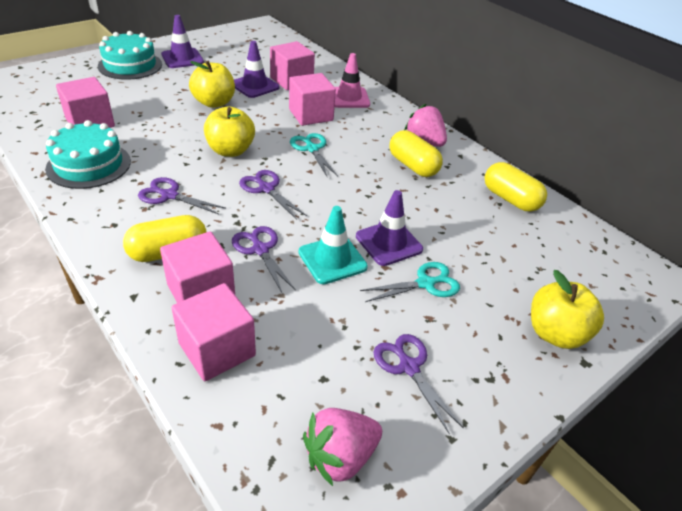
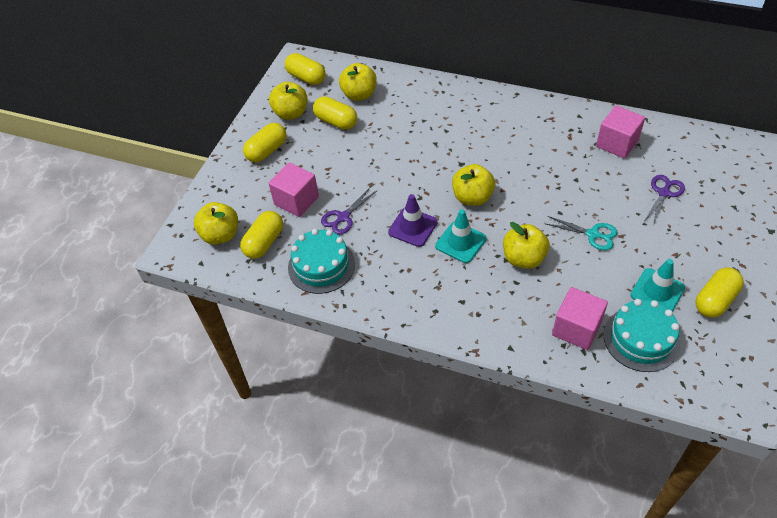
pink cube: 5 -> 3
pink strawberry: 2 -> 0
pink traffic cone: 1 -> 0
purple scissors: 4 -> 2
purple traffic cone: 3 -> 1
turquoise scissors: 2 -> 1
turquoise traffic cone: 1 -> 2
yellow apple: 3 -> 5
yellow capsule: 3 -> 5

